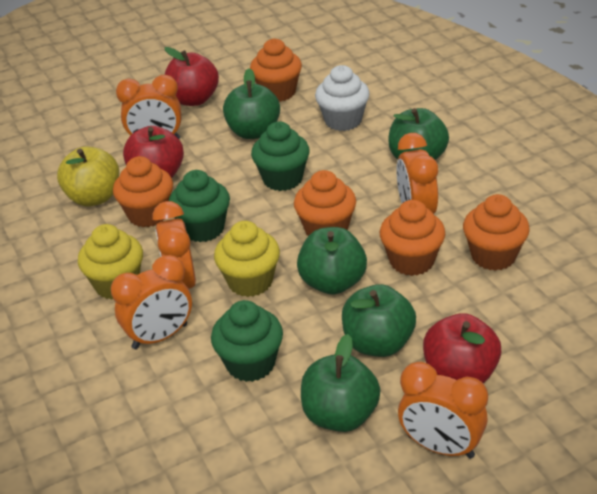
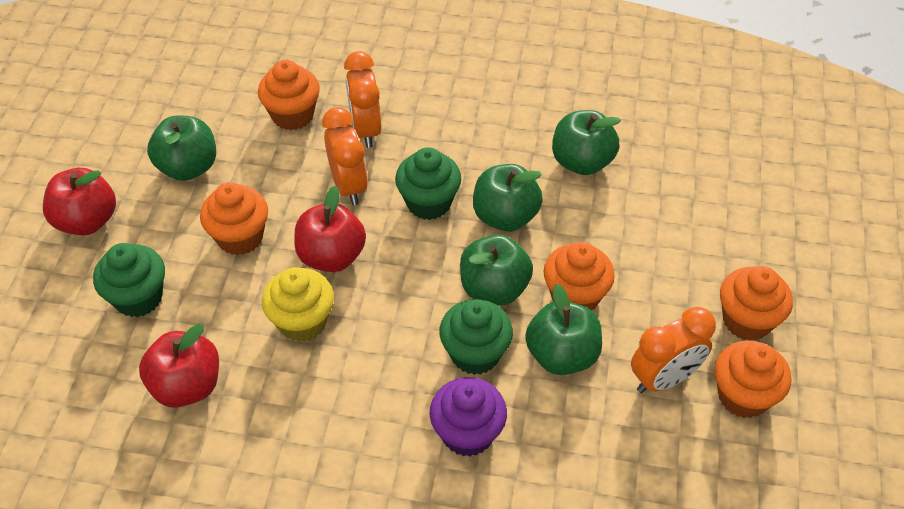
orange clock: 5 -> 3
purple cupcake: 0 -> 1
white cupcake: 1 -> 0
yellow apple: 1 -> 0
yellow cupcake: 2 -> 1

